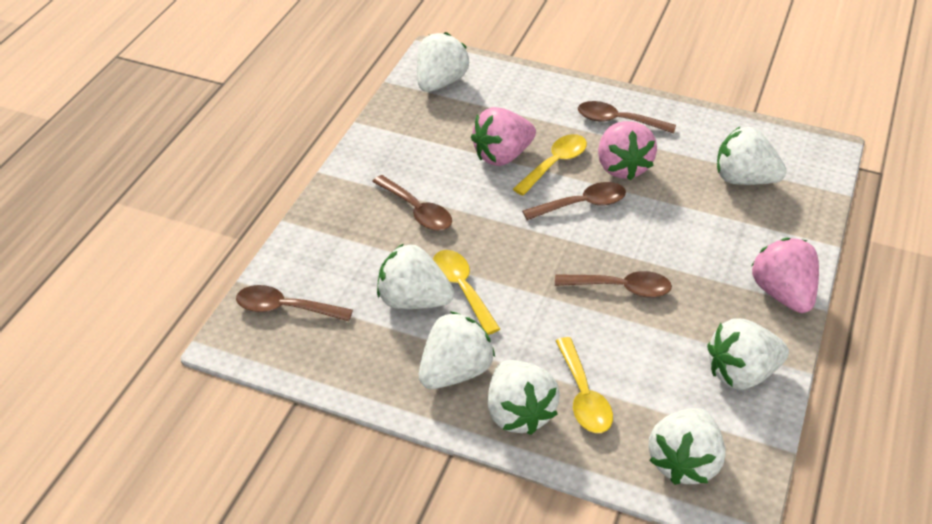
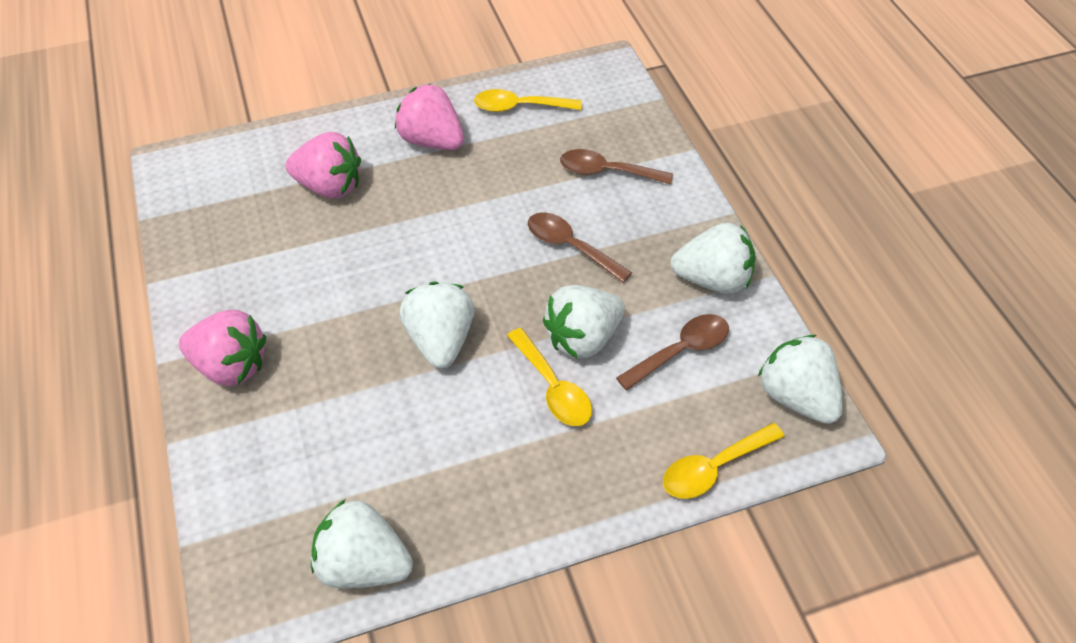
brown spoon: 5 -> 3
white strawberry: 7 -> 5

